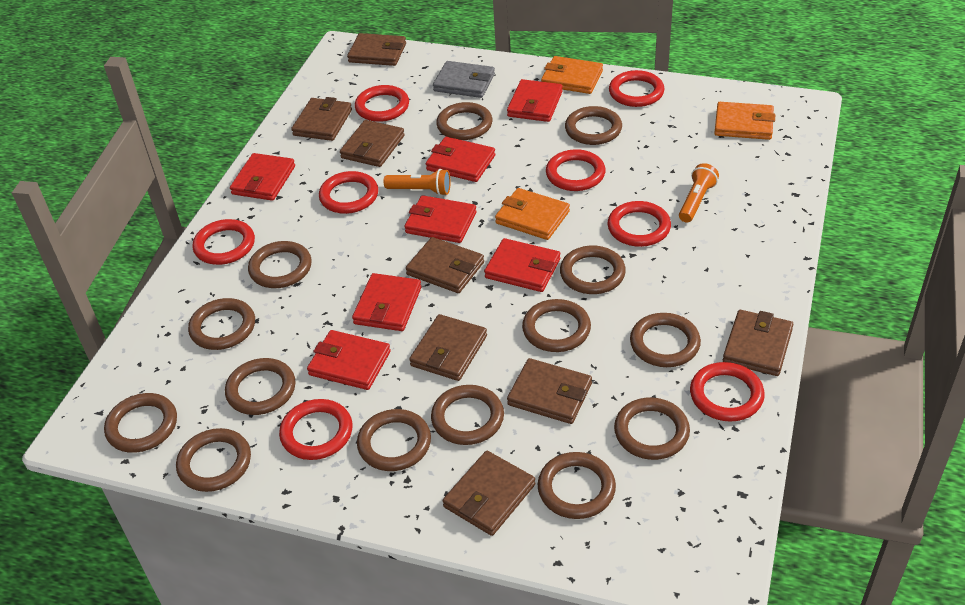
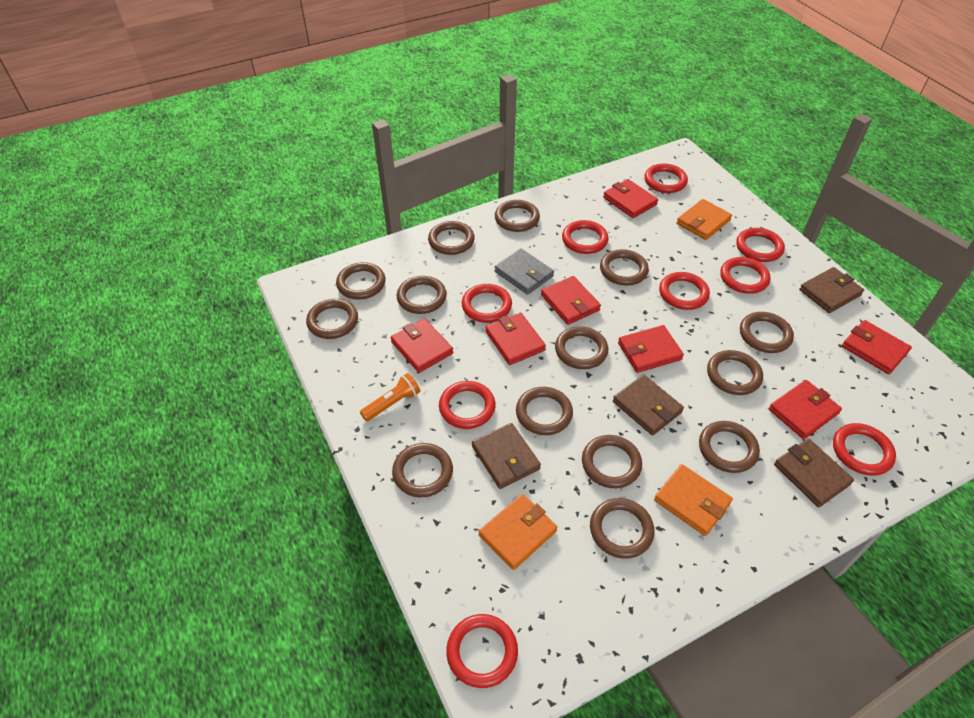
brown wallet: 8 -> 4
orange flashlight: 2 -> 1
red ring: 8 -> 9

